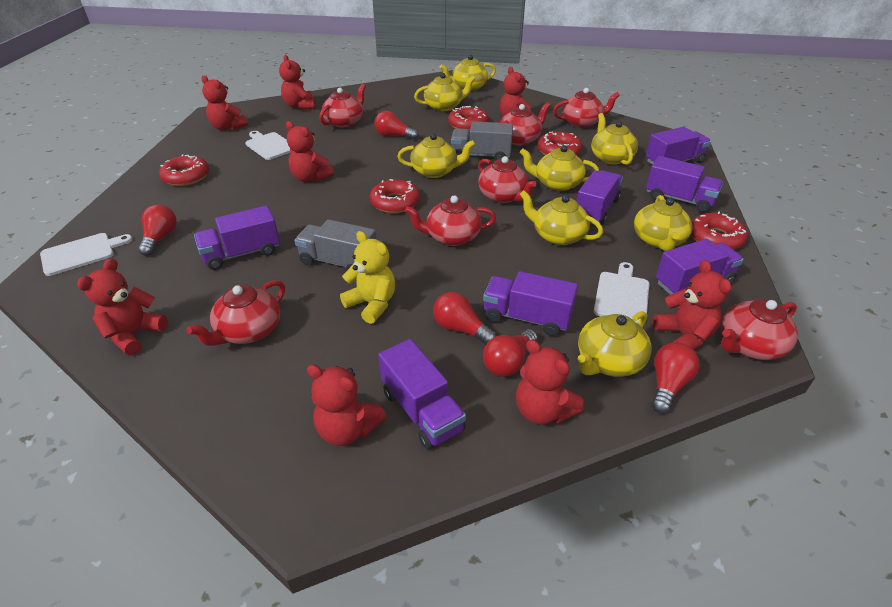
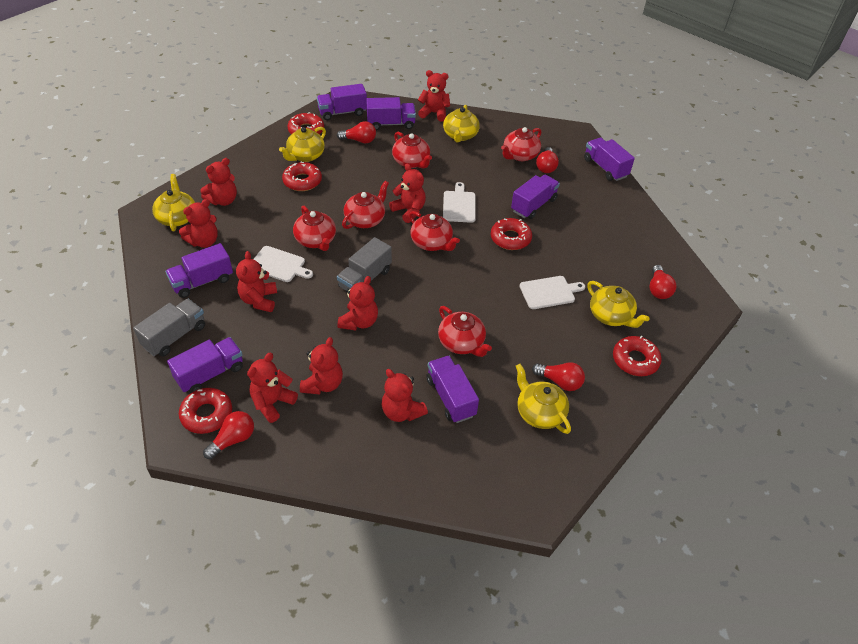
red teapot: 7 -> 6
red teddy bear: 8 -> 9
yellow teapot: 8 -> 5
yellow teddy bear: 1 -> 0

